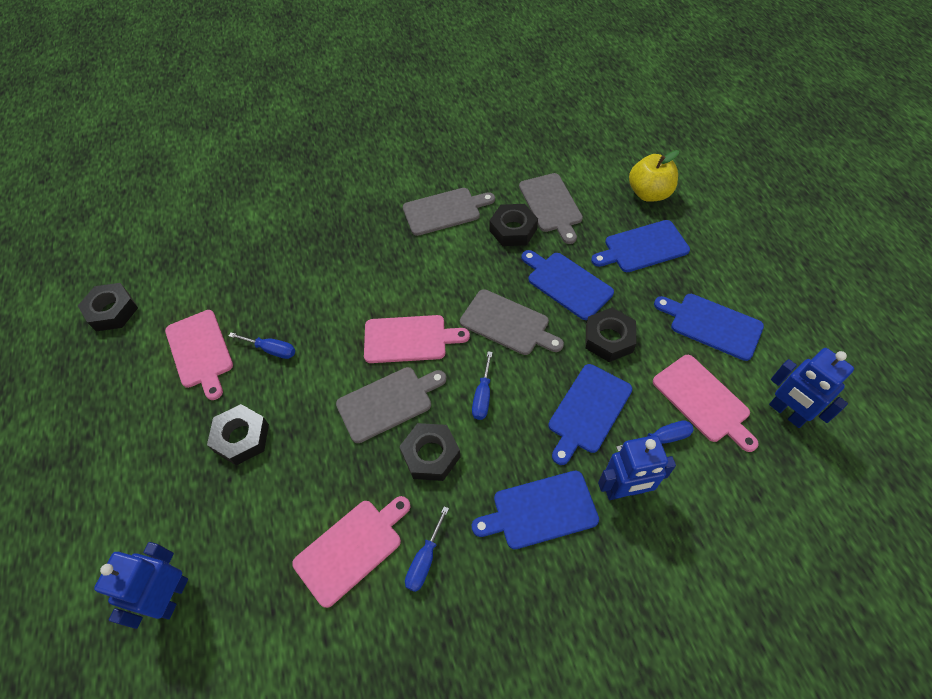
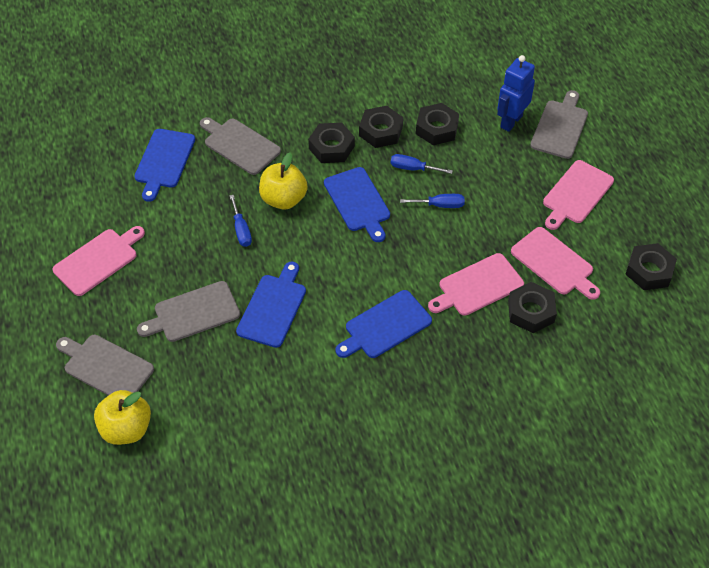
blue cutting board: 5 -> 4
blue robot: 3 -> 1
blue screwdriver: 4 -> 3
yellow apple: 1 -> 2

